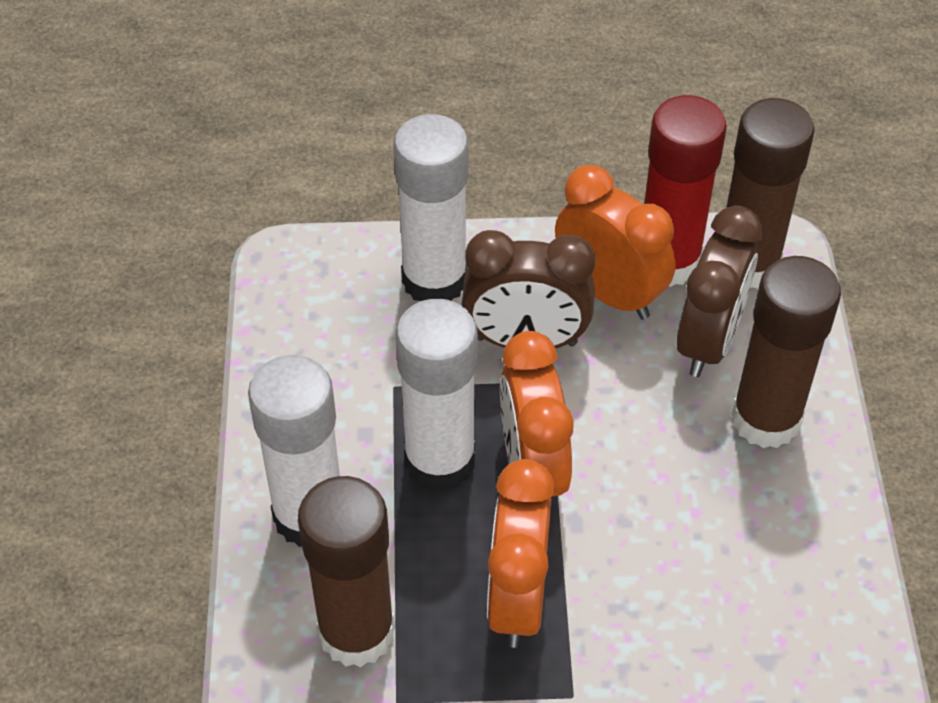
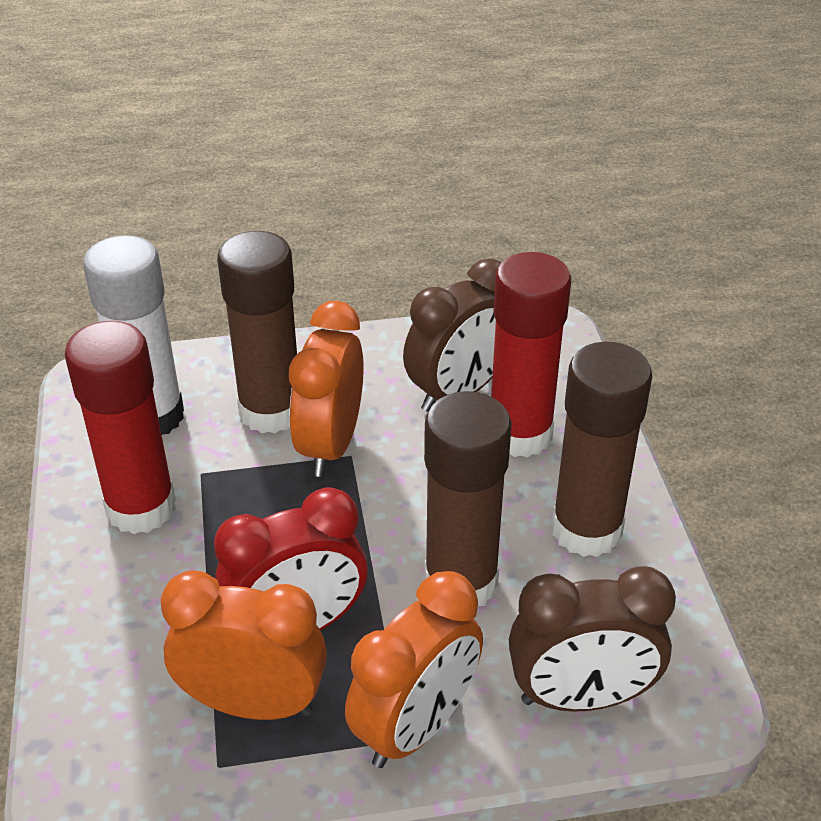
red clock: 0 -> 1
red glue stick: 1 -> 2
white glue stick: 3 -> 1

